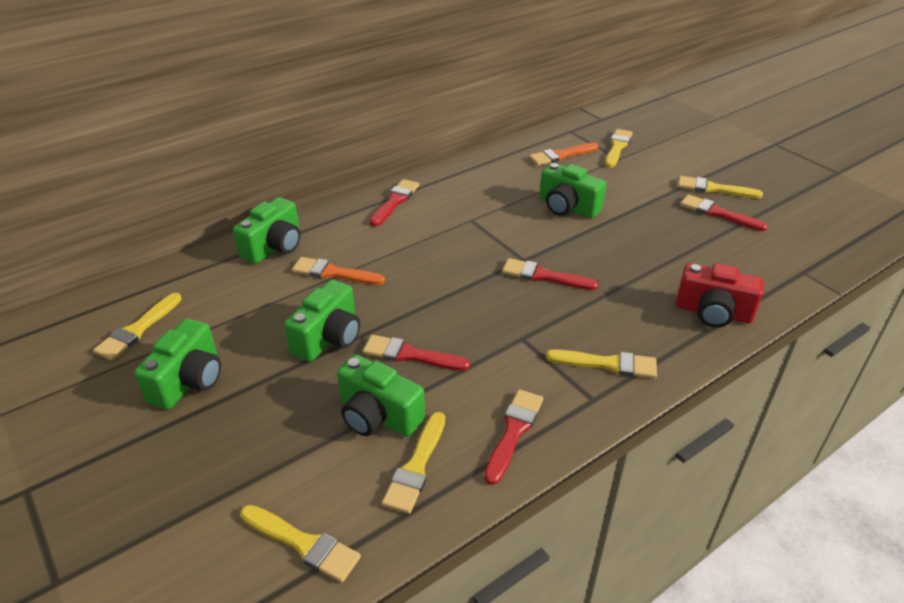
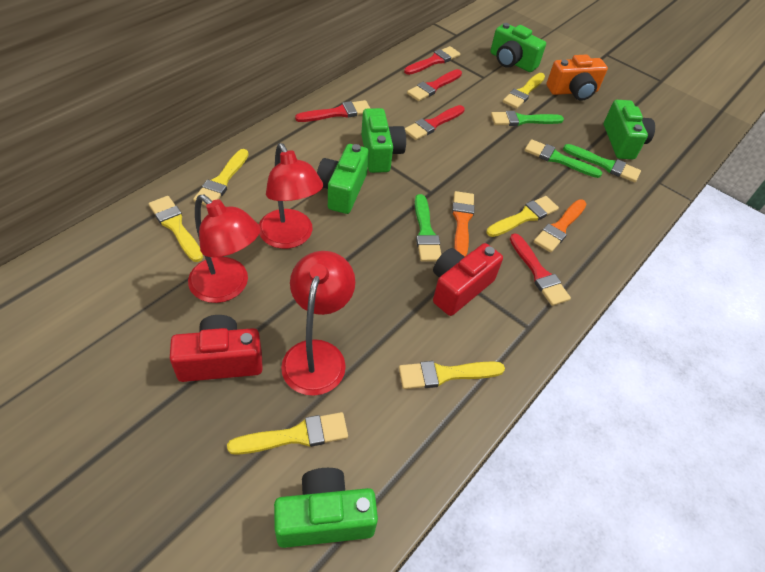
green brush: 0 -> 4
orange camera: 0 -> 1
red camera: 1 -> 2
red lamp: 0 -> 3

